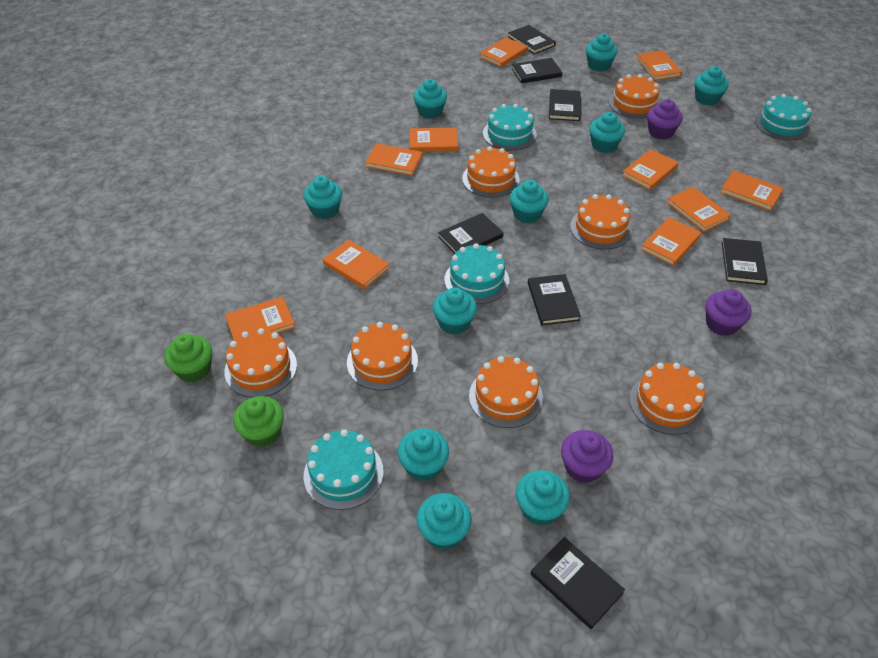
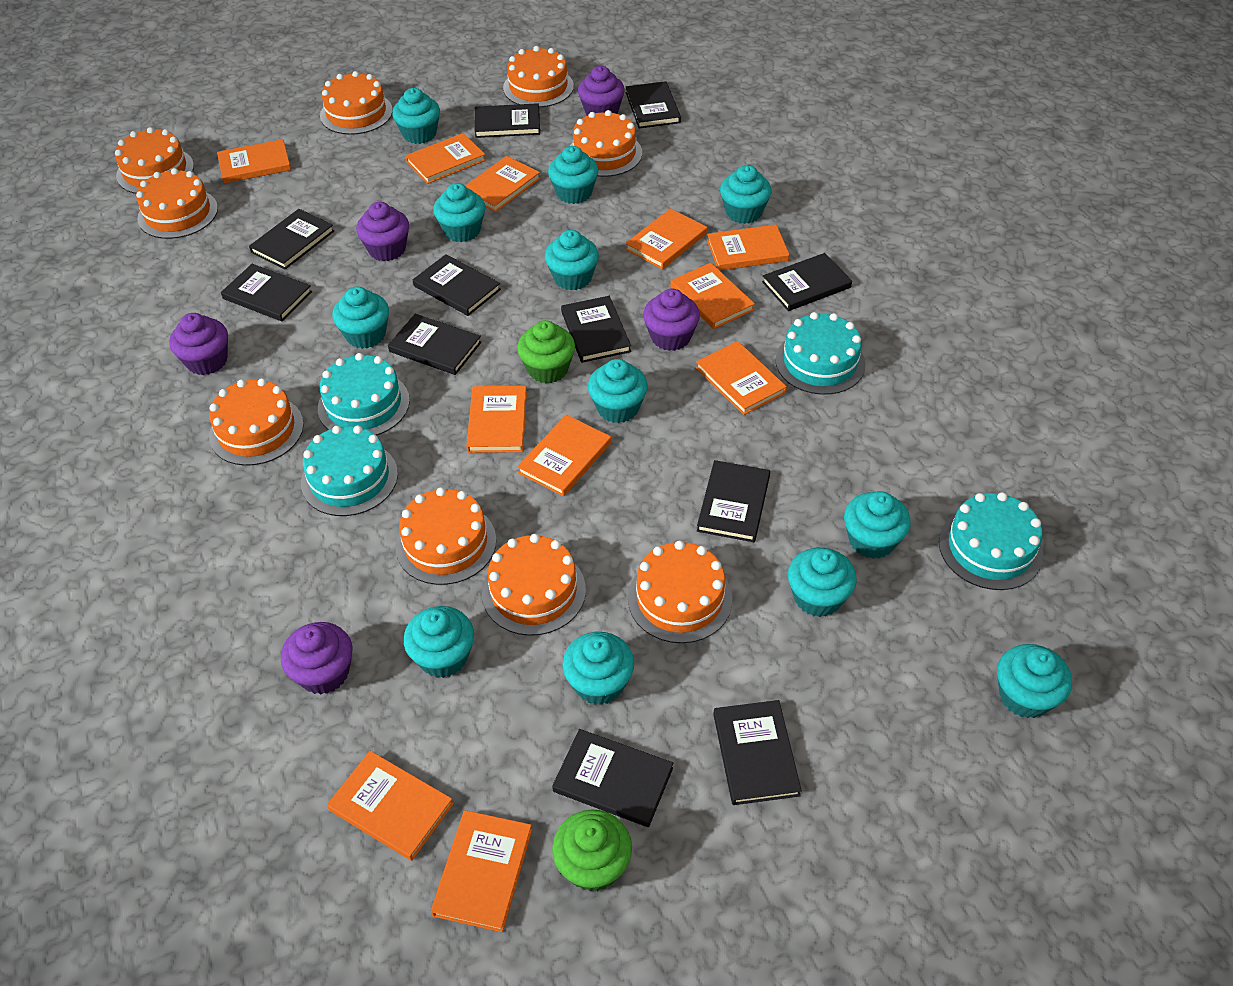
black book: 7 -> 11
orange book: 10 -> 11
orange cake: 7 -> 9
purple cupcake: 3 -> 5
turquoise cupcake: 10 -> 12

